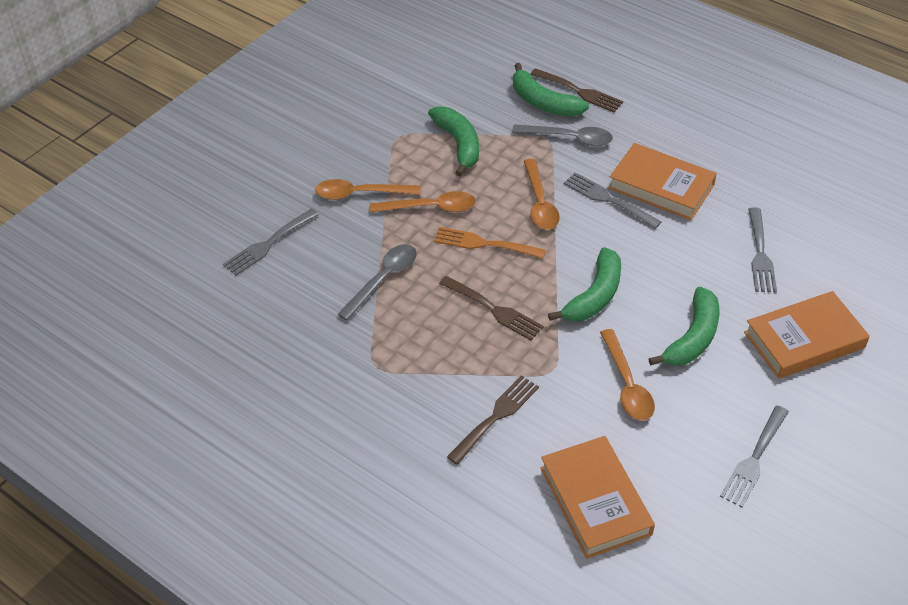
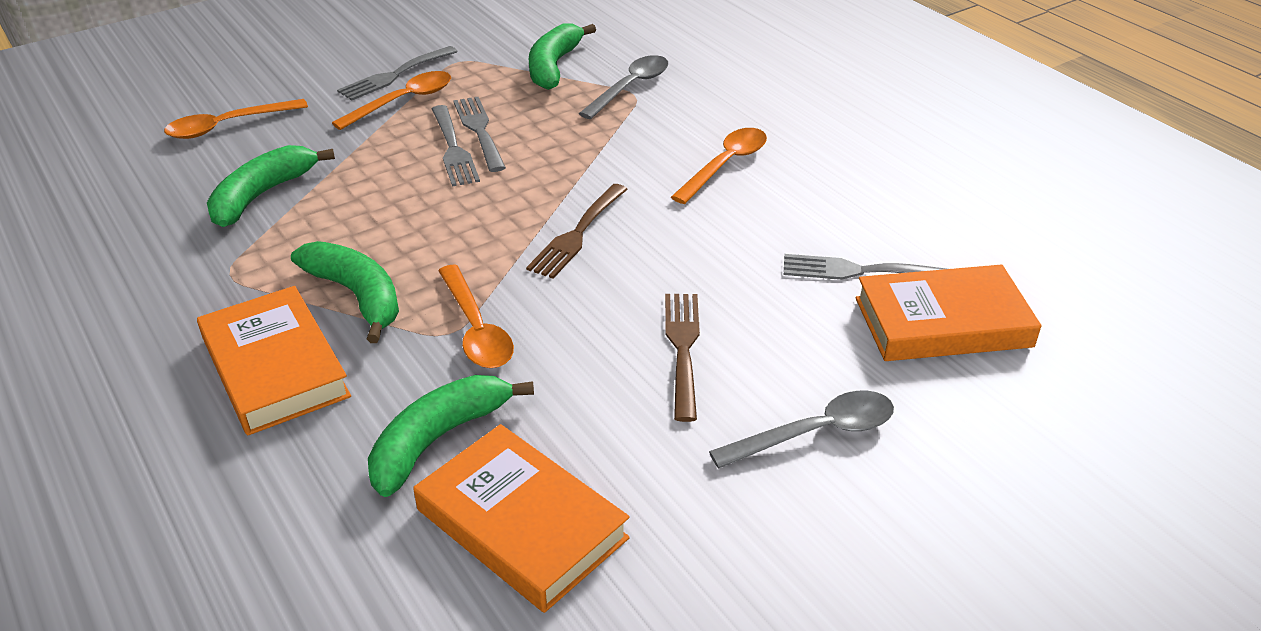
brown fork: 3 -> 2
orange fork: 1 -> 0

